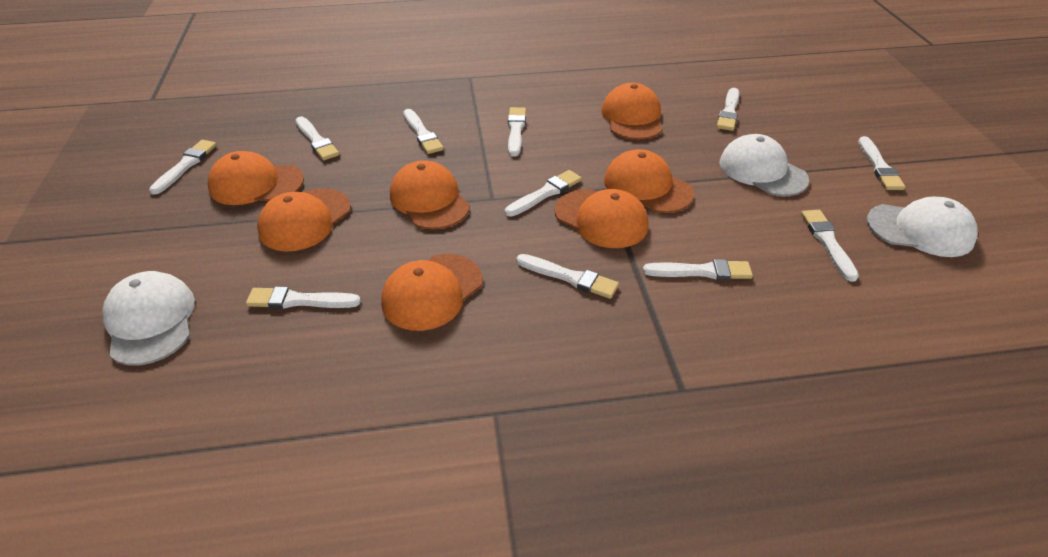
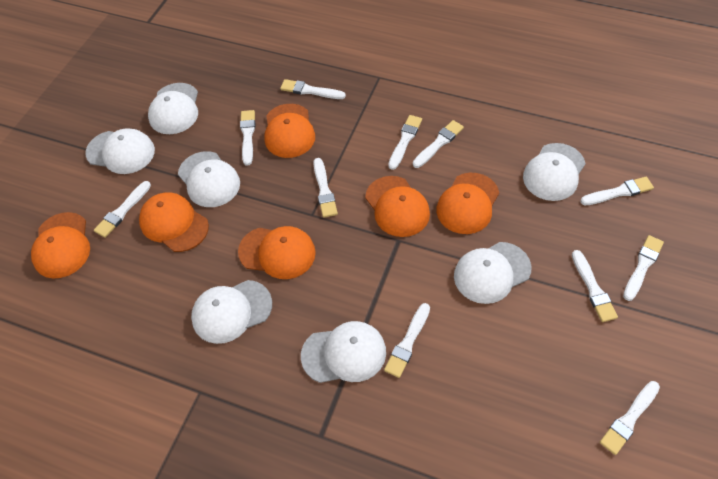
orange cap: 7 -> 6
white cap: 3 -> 7

